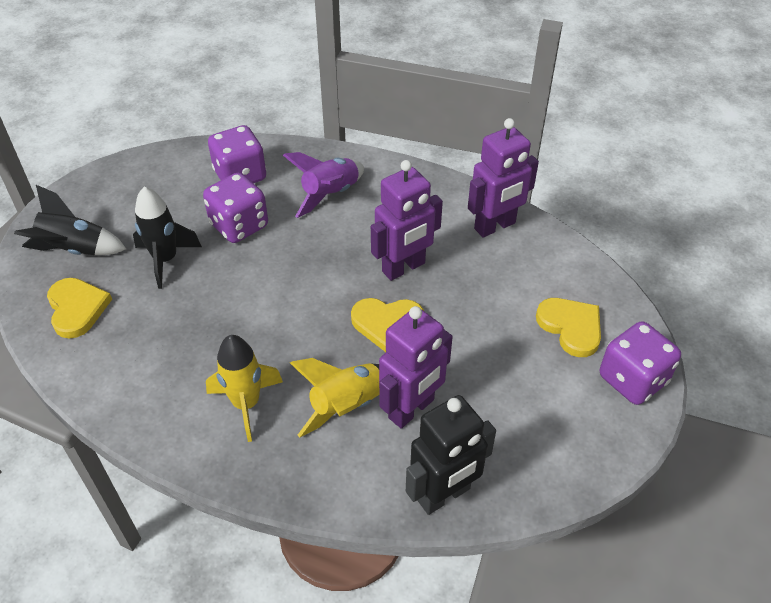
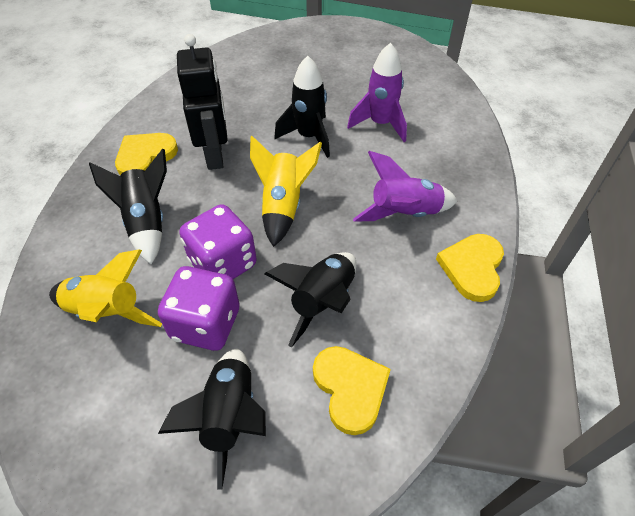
black rocket: 2 -> 4
purple dice: 3 -> 2
purple robot: 3 -> 0
purple rocket: 1 -> 2

